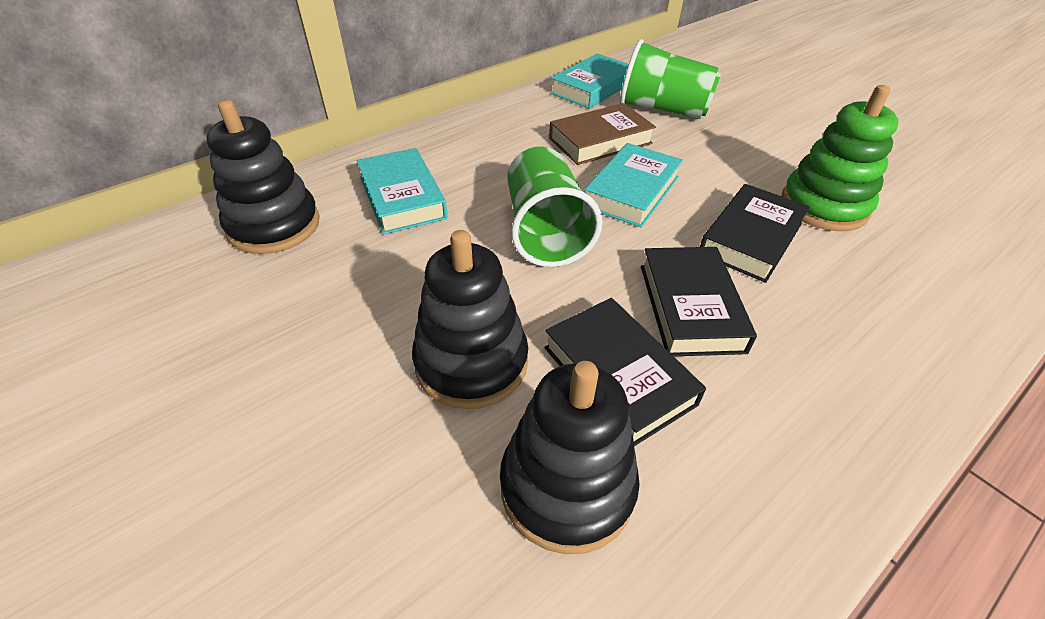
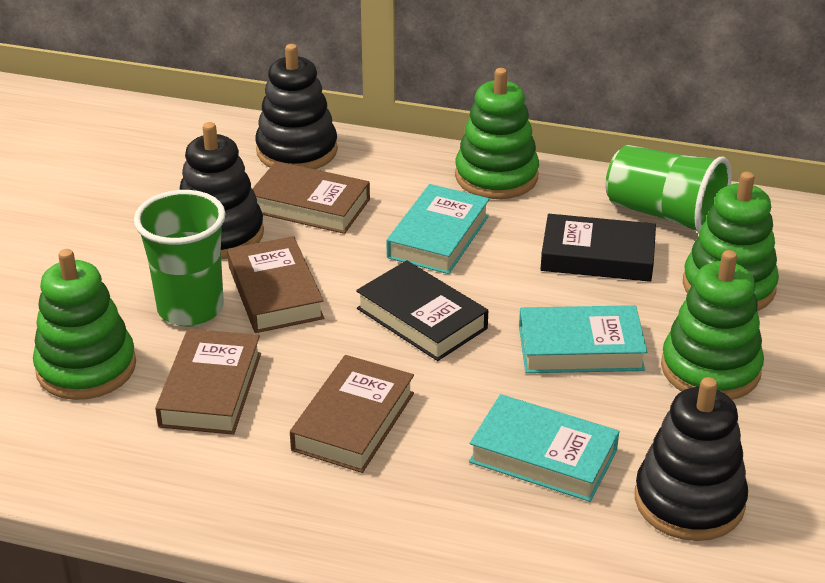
black book: 3 -> 2
brown book: 1 -> 4
green stacking toy: 1 -> 4

